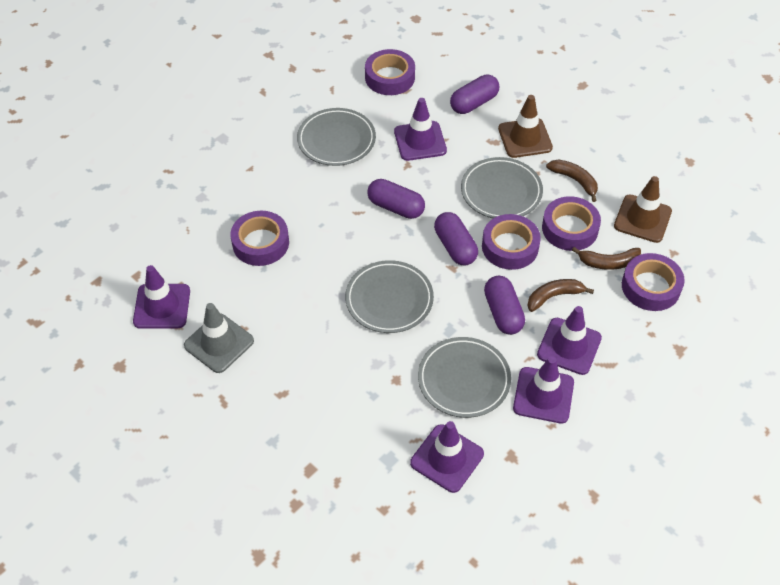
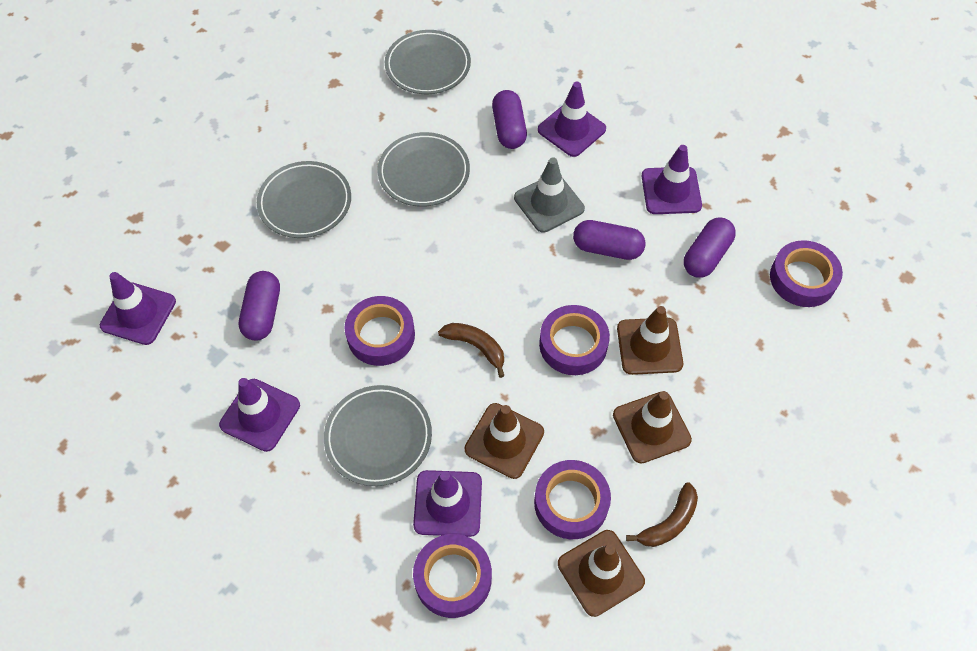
brown banana: 3 -> 2
brown traffic cone: 2 -> 4

